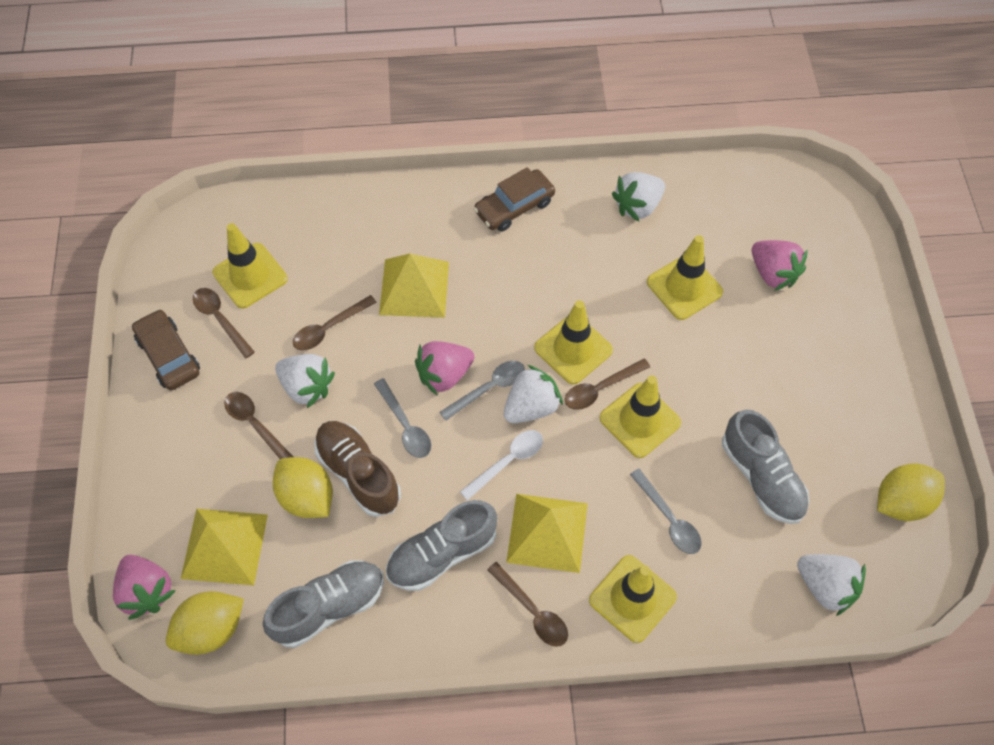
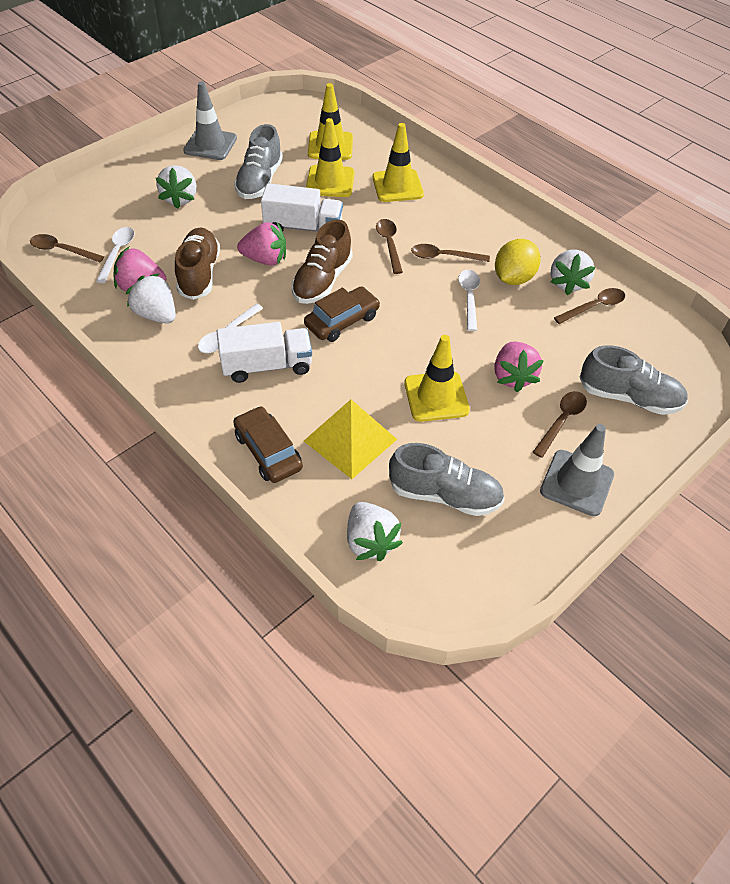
brown shoe: 1 -> 2
grey spoon: 3 -> 0
grey traffic cone: 0 -> 2
white spoon: 1 -> 3
white truck: 0 -> 2
yellow lemon: 3 -> 1
yellow pyramid: 3 -> 1
yellow traffic cone: 5 -> 4

